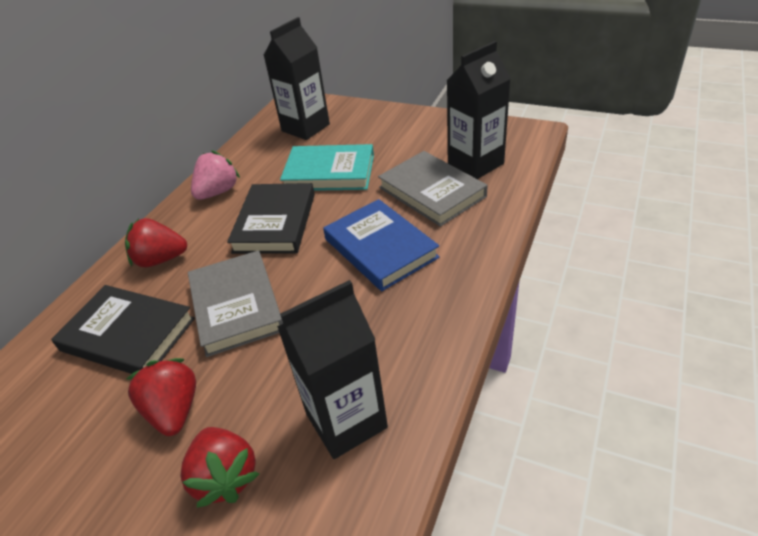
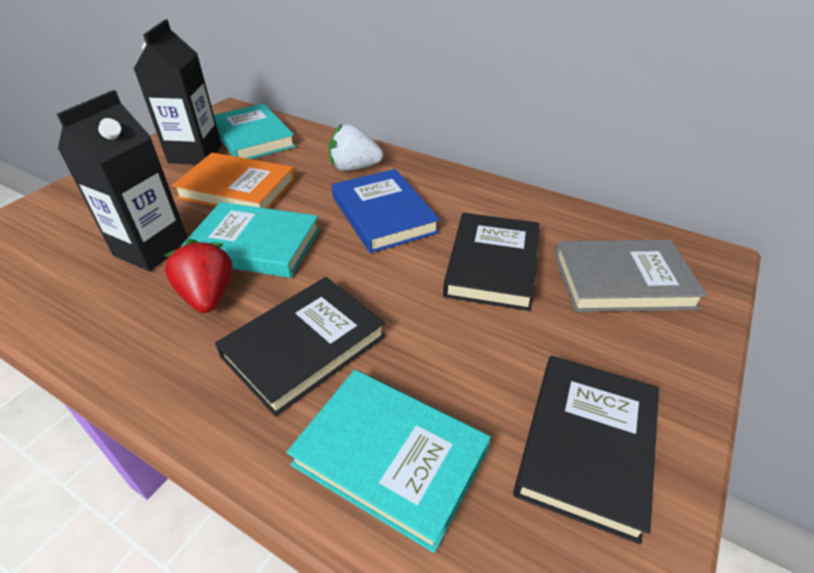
black book: 2 -> 3
black carton: 3 -> 2
grey book: 2 -> 1
orange book: 0 -> 1
pink strawberry: 1 -> 0
red strawberry: 3 -> 1
turquoise book: 1 -> 3
white strawberry: 0 -> 1

